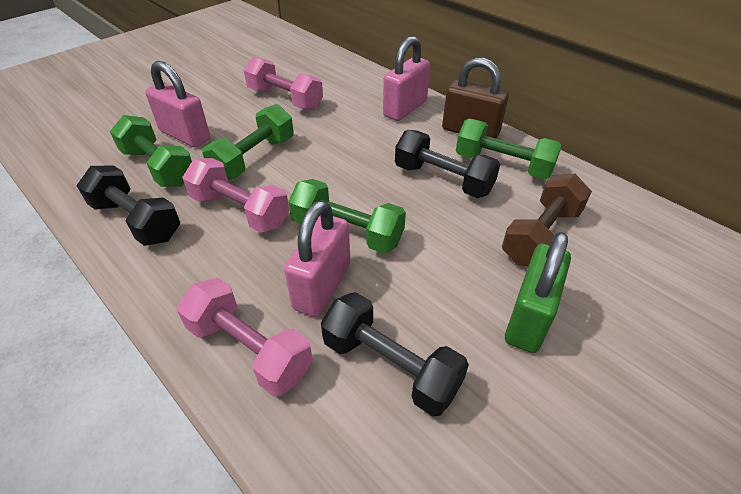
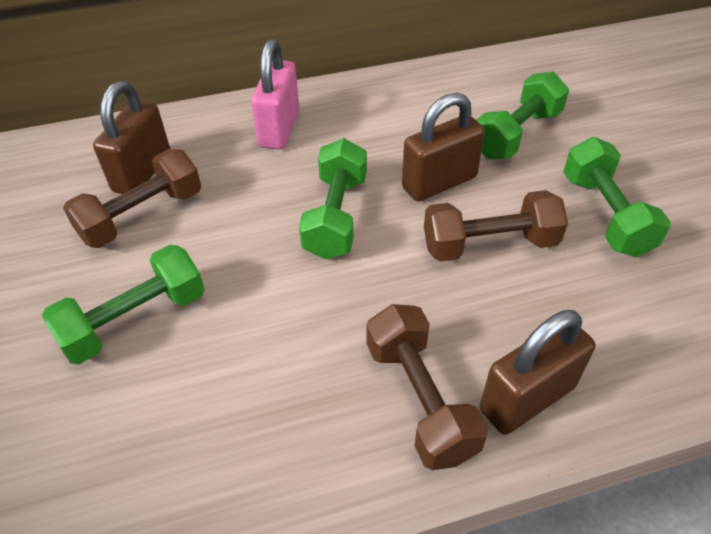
black dumbbell: 3 -> 0
brown dumbbell: 1 -> 3
brown padlock: 1 -> 3
green padlock: 1 -> 0
pink dumbbell: 3 -> 0
pink padlock: 3 -> 1

